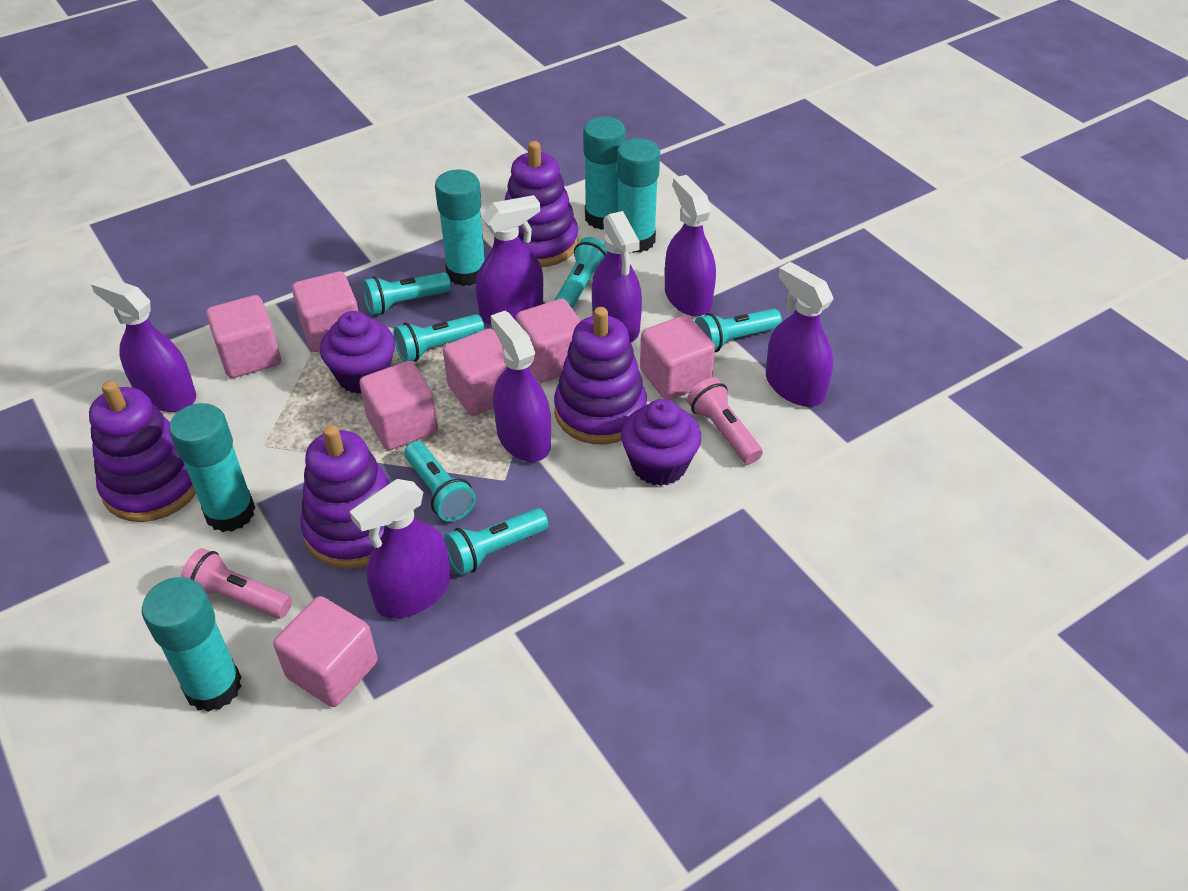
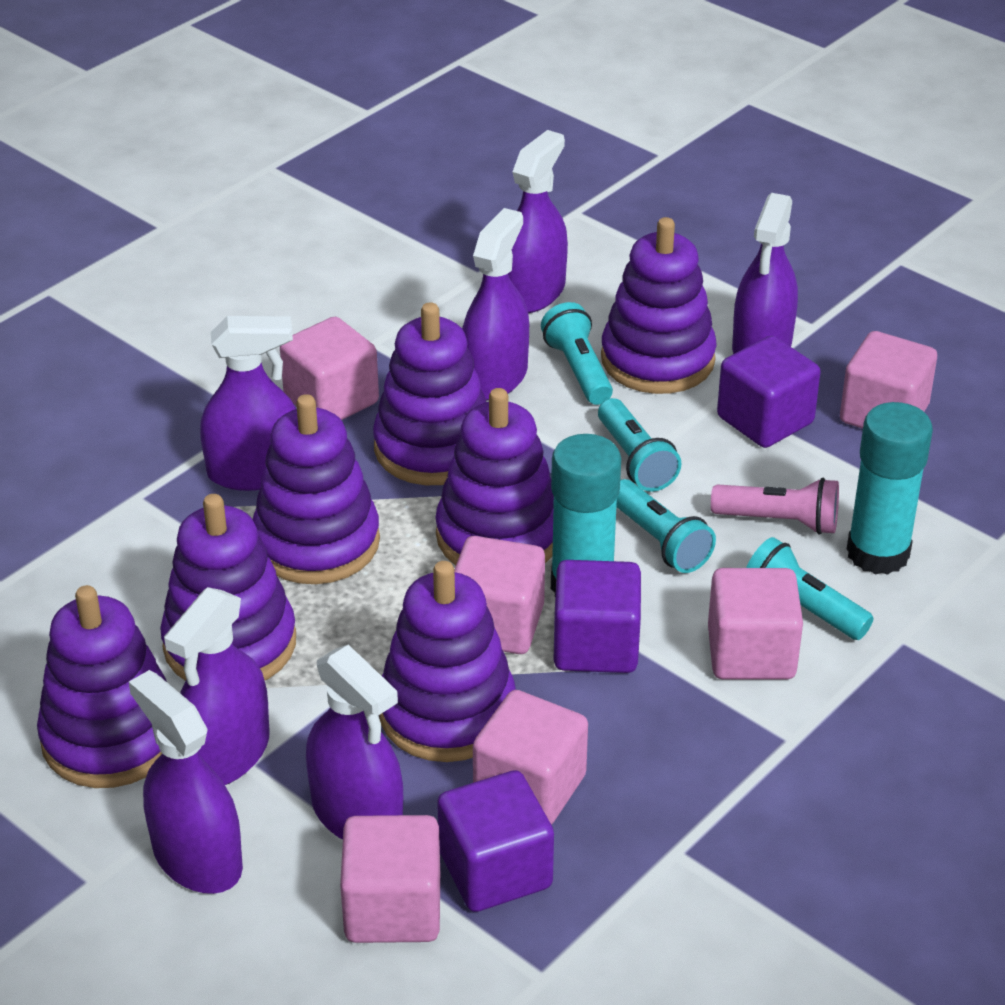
pink cube: 7 -> 6
pink flashlight: 2 -> 1
purple cube: 0 -> 3
purple cupcake: 2 -> 0
purple stacking toy: 4 -> 7
turquoise flashlight: 6 -> 4
turquoise glue stick: 5 -> 2

